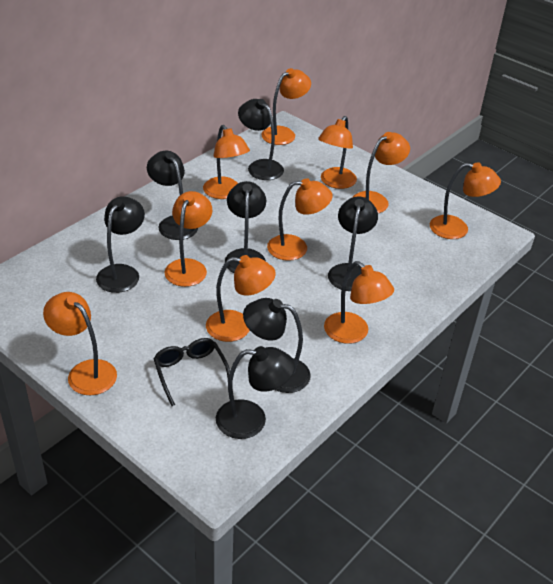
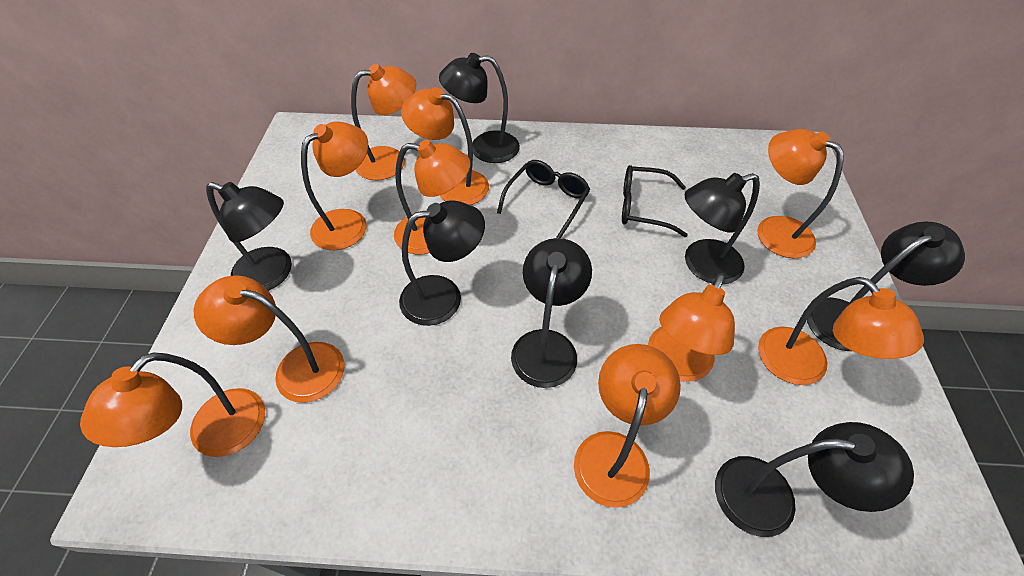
black glasses: 1 -> 2

